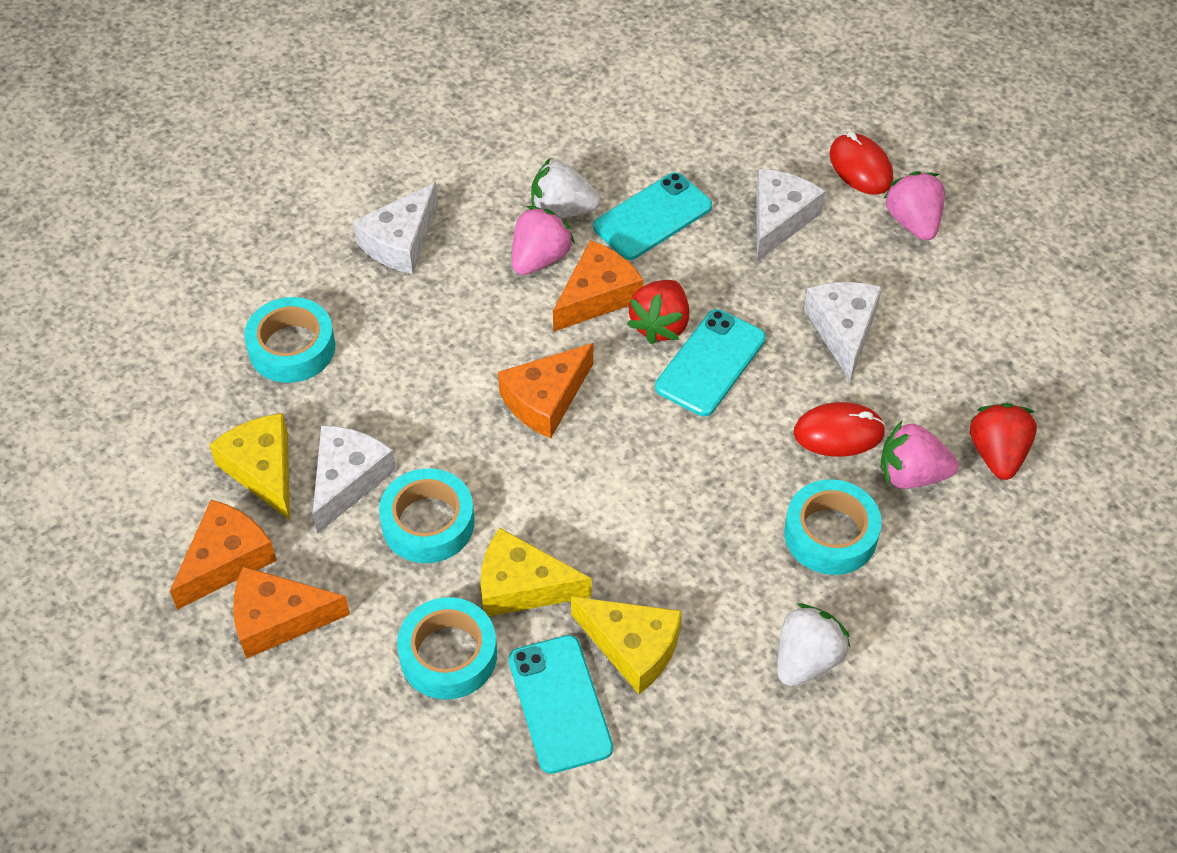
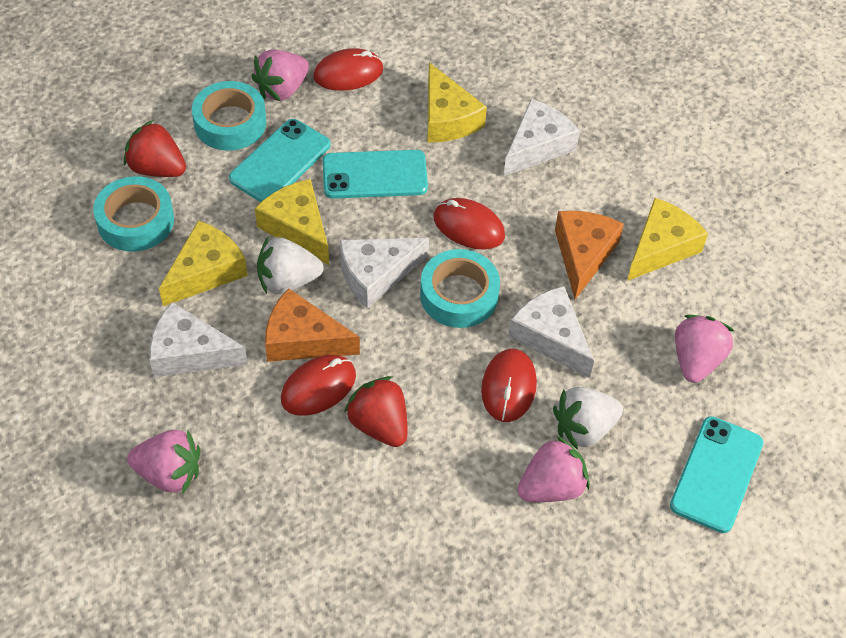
orange cheese: 4 -> 2
pink strawberry: 3 -> 4
red mouse: 2 -> 4
turquoise tape: 4 -> 3
yellow cheese: 3 -> 4

